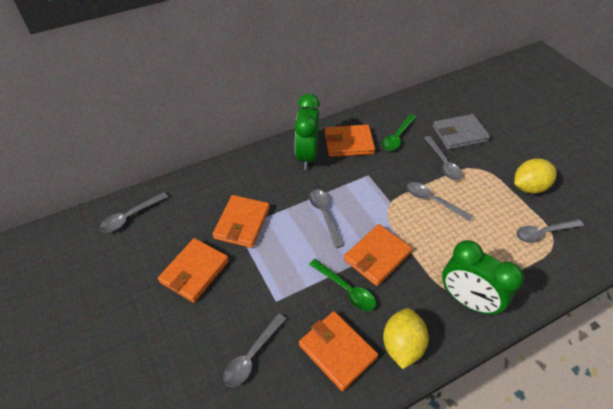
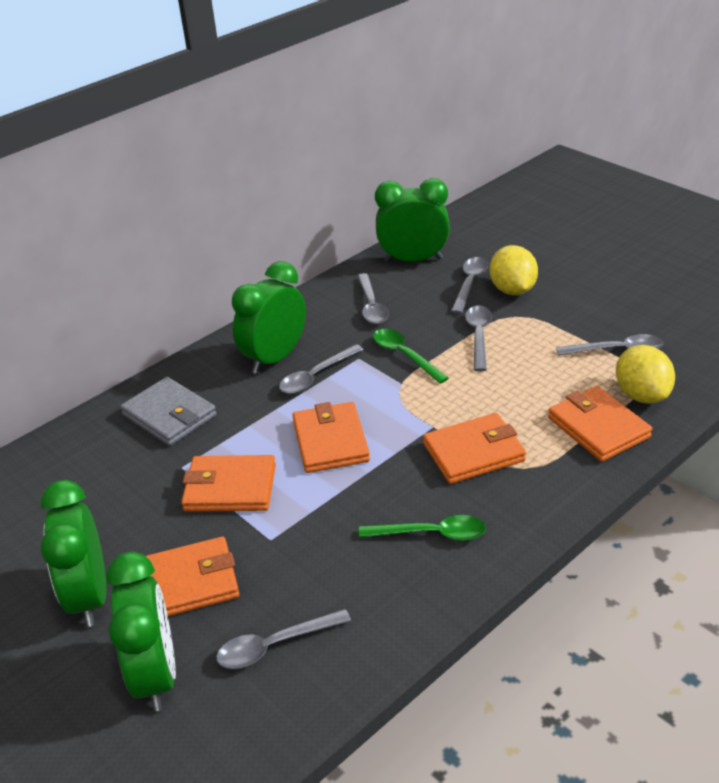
green clock: 2 -> 4

